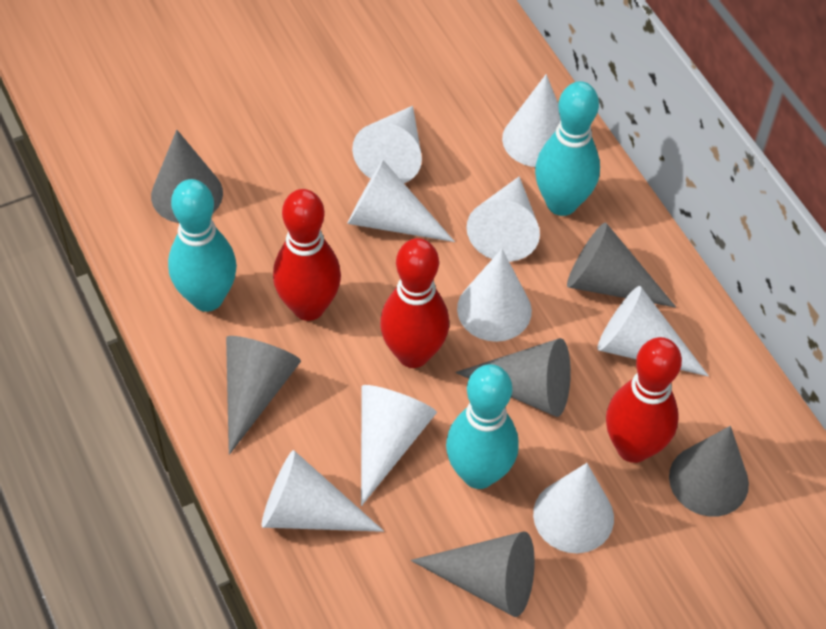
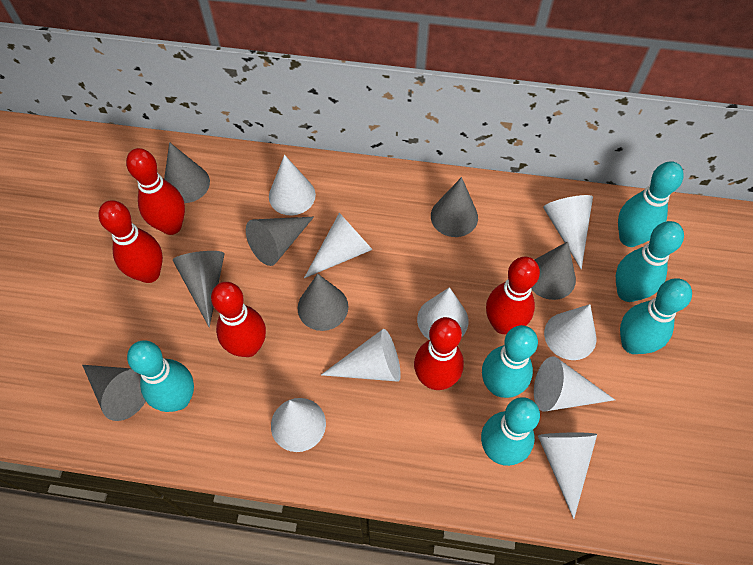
grey cone: 6 -> 7
red bowling pin: 3 -> 5
turquoise bowling pin: 3 -> 6

